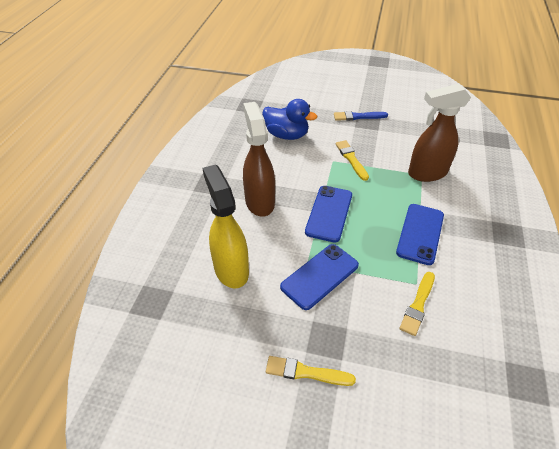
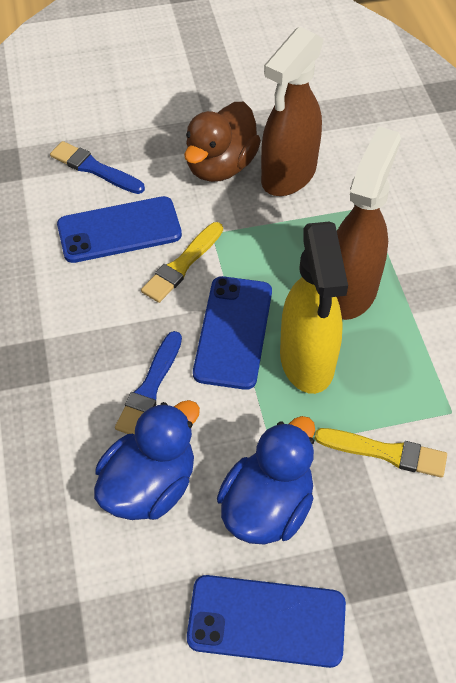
blue brush: 1 -> 2
blue duck: 1 -> 2
brown duck: 0 -> 1
yellow brush: 3 -> 2

